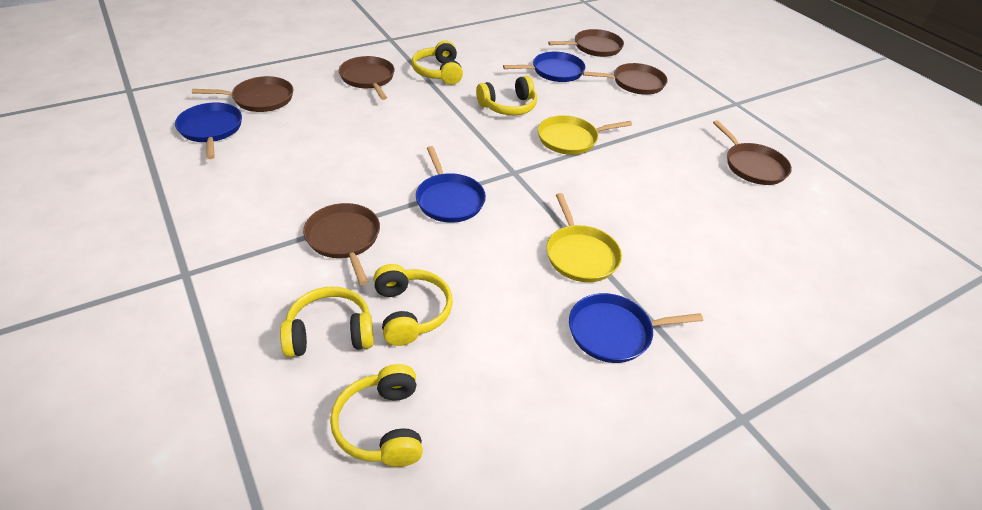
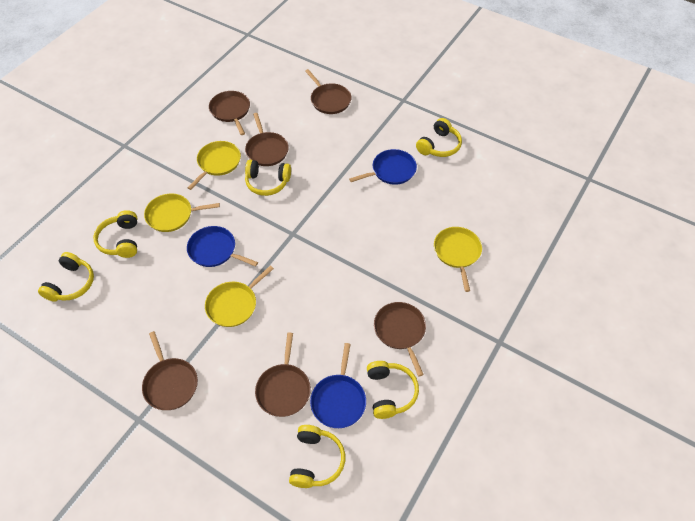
blue pan: 4 -> 3
yellow headphones: 5 -> 6
yellow pan: 2 -> 4

